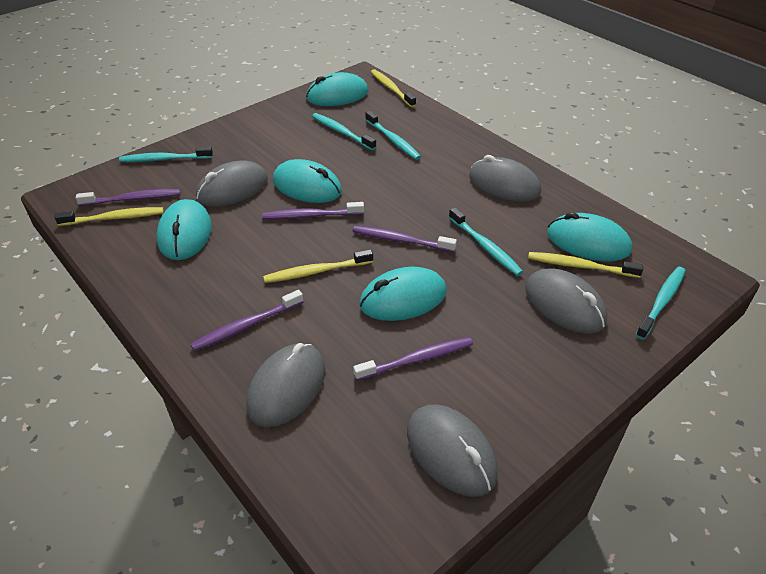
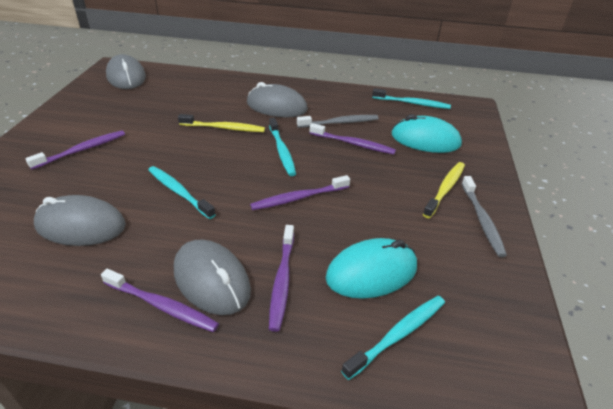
grey mouse: 5 -> 4
grey toothbrush: 0 -> 2
turquoise mouse: 5 -> 2
turquoise toothbrush: 5 -> 4
yellow toothbrush: 4 -> 2

